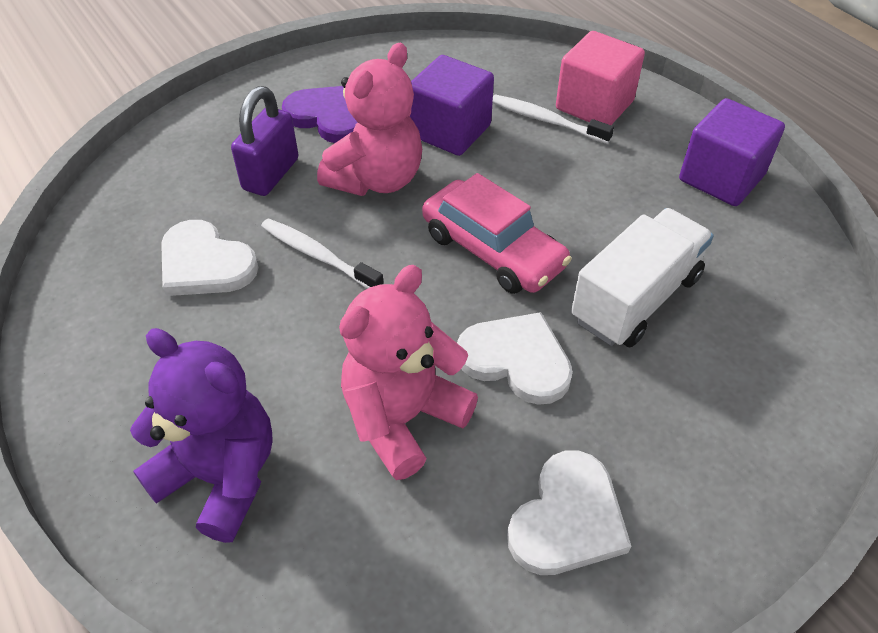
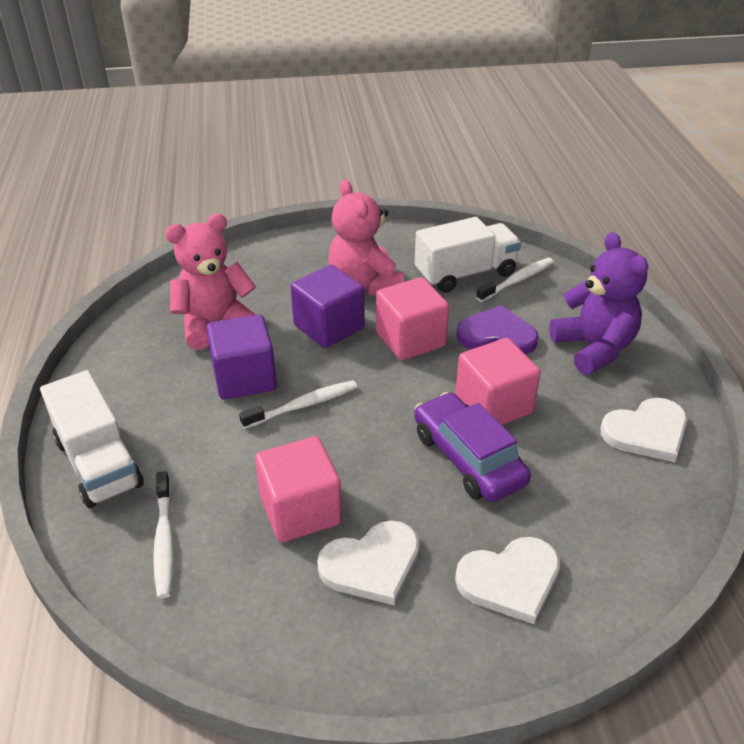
pink car: 1 -> 0
pink cube: 1 -> 3
purple car: 0 -> 1
purple padlock: 1 -> 0
white toothbrush: 2 -> 3
white truck: 1 -> 2

